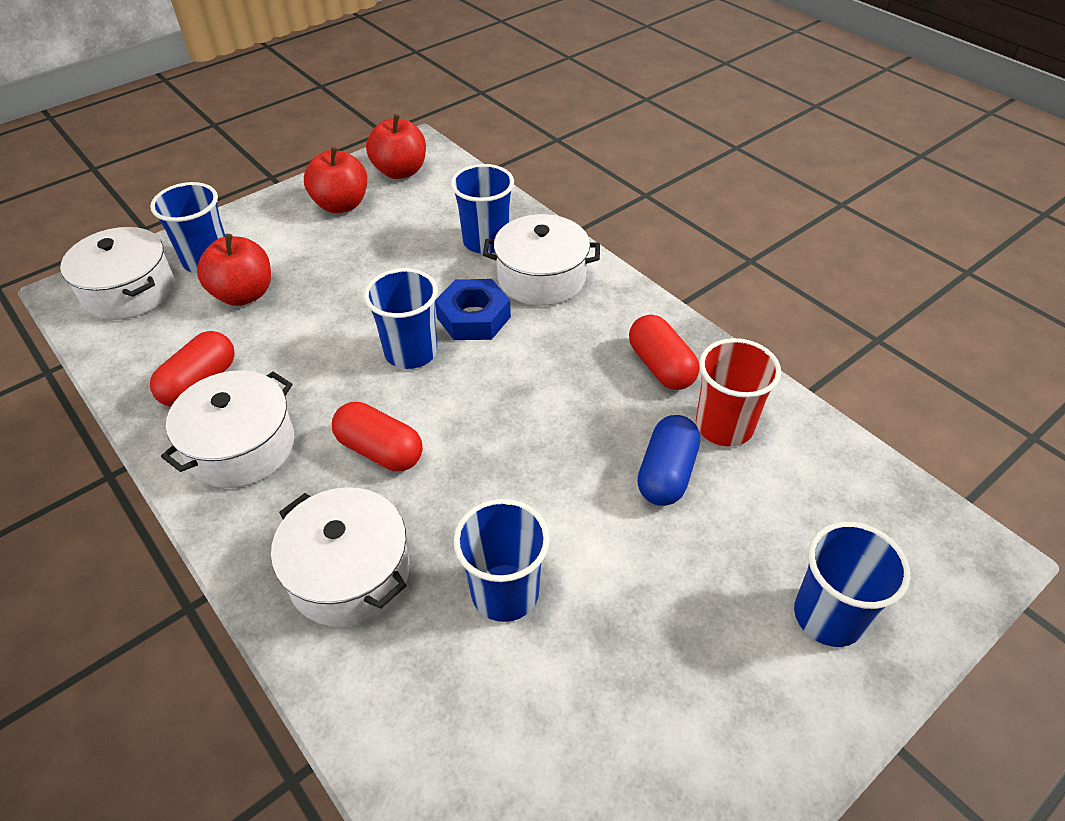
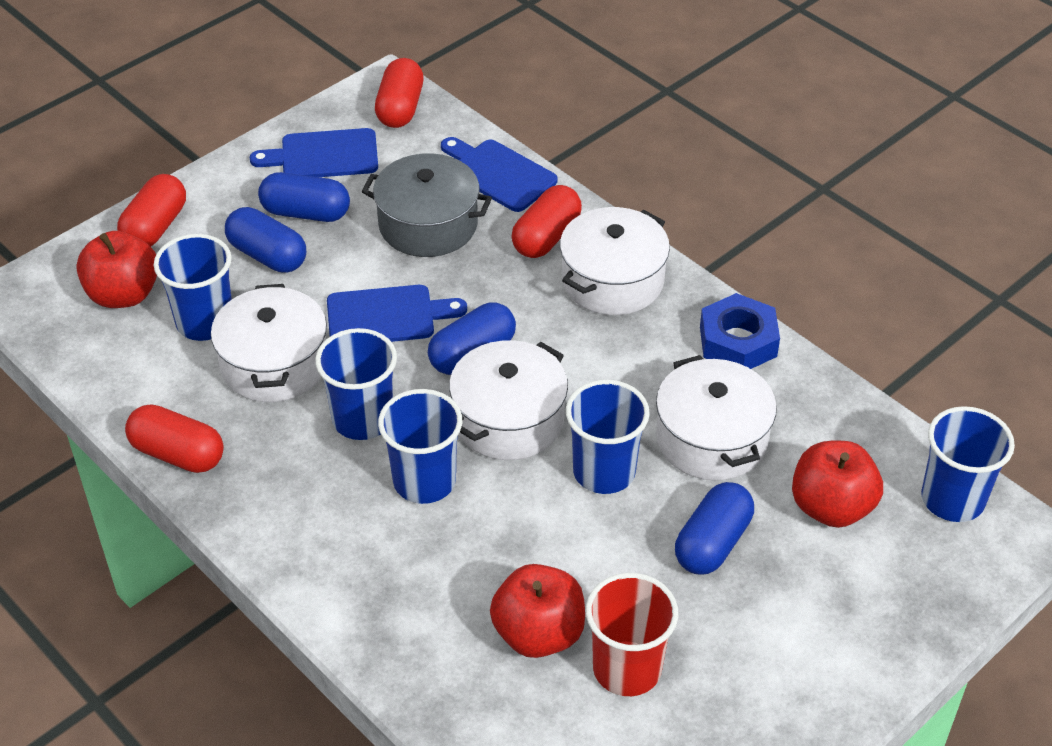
blue capsule: 1 -> 4
blue cutting board: 0 -> 3
grey pot: 0 -> 1
red capsule: 3 -> 4

